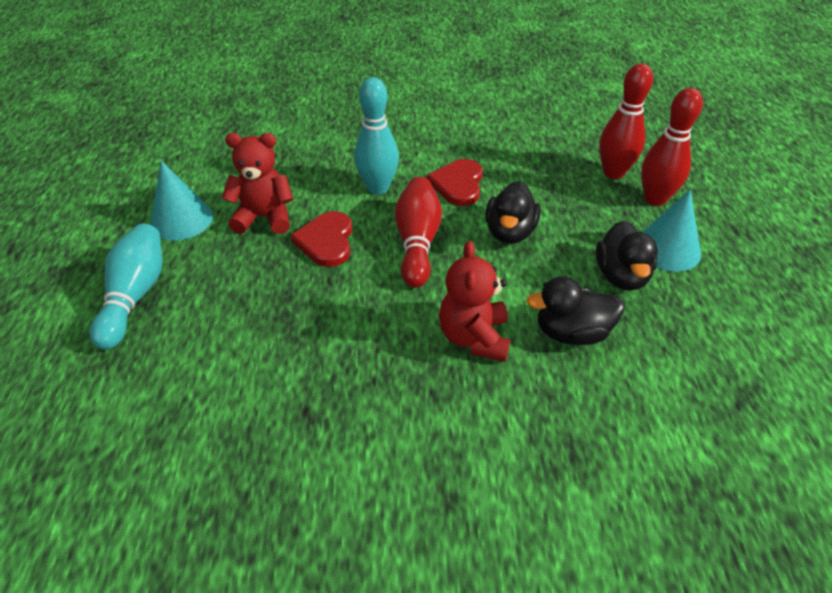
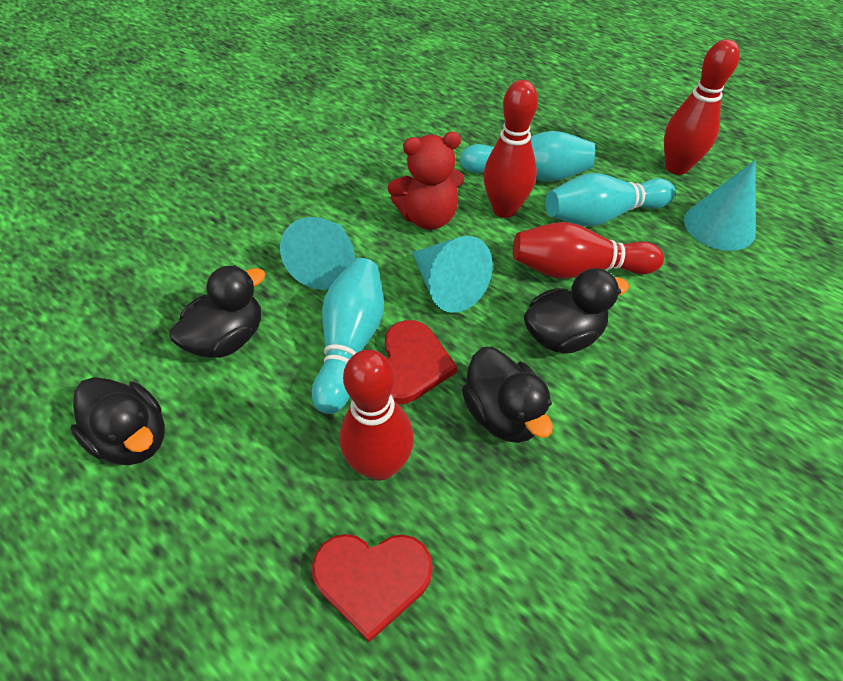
black duck: 3 -> 4
red bowling pin: 3 -> 4
red teddy bear: 2 -> 1
turquoise bowling pin: 2 -> 3
turquoise cone: 2 -> 3

